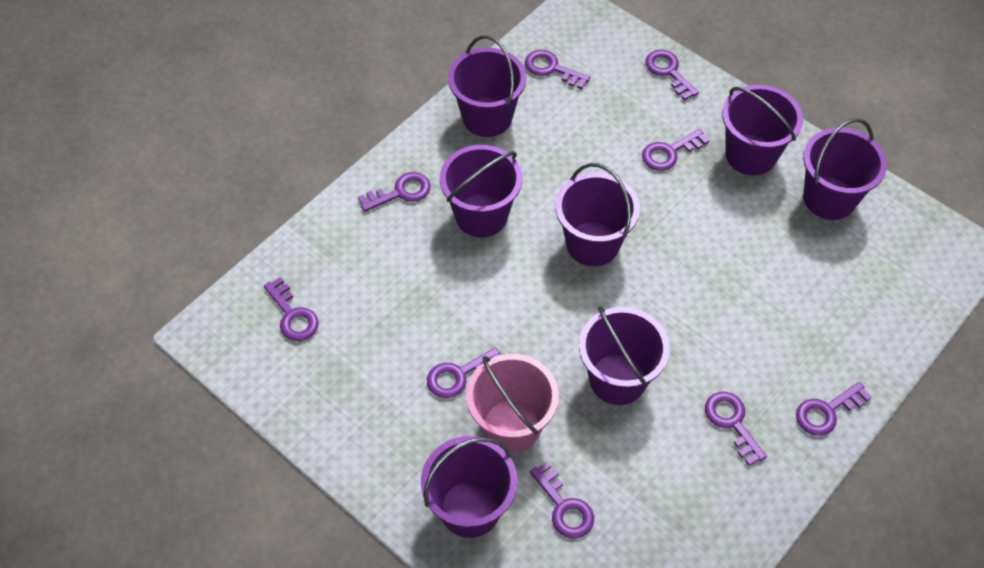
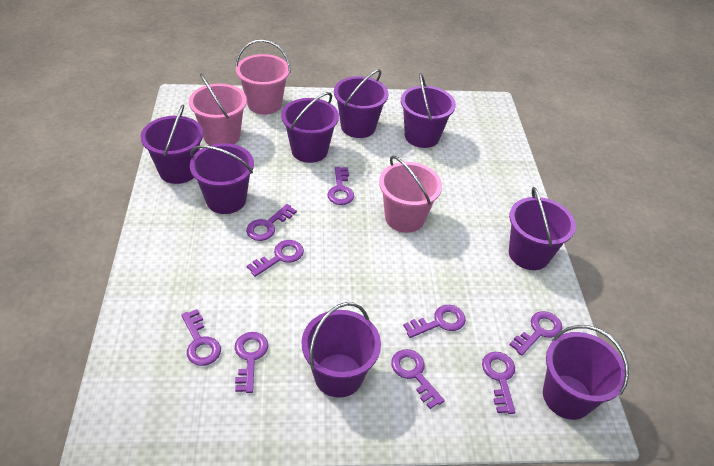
pink bucket: 1 -> 3
purple bucket: 7 -> 8

